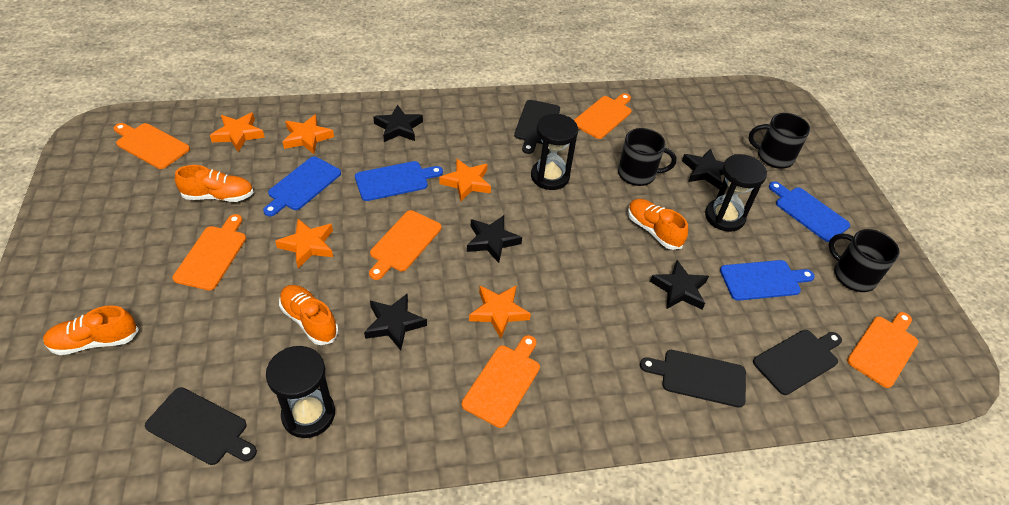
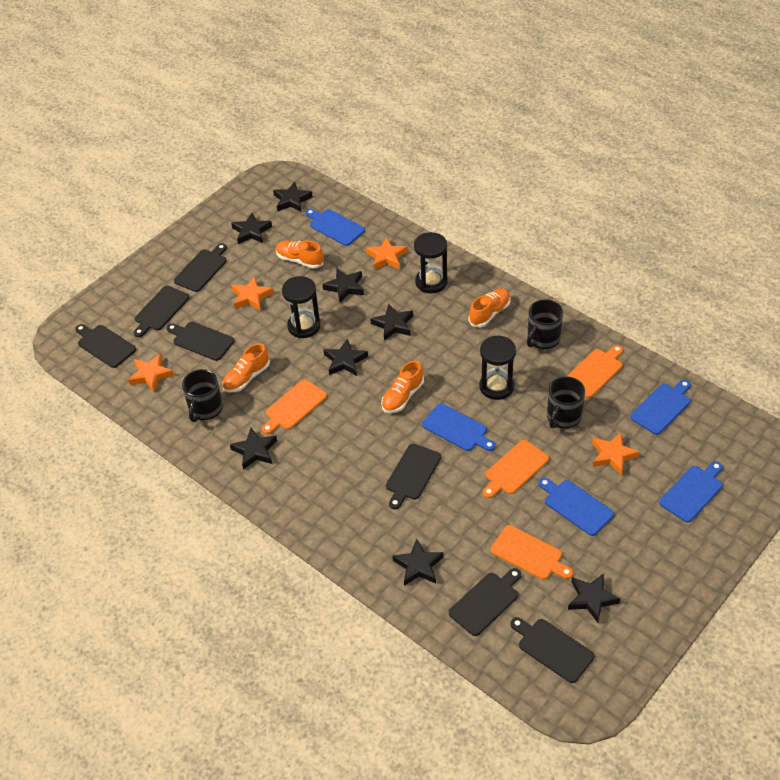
black cutting board: 4 -> 7
black star: 5 -> 8
blue cutting board: 4 -> 5
orange cutting board: 6 -> 4
orange star: 5 -> 4

